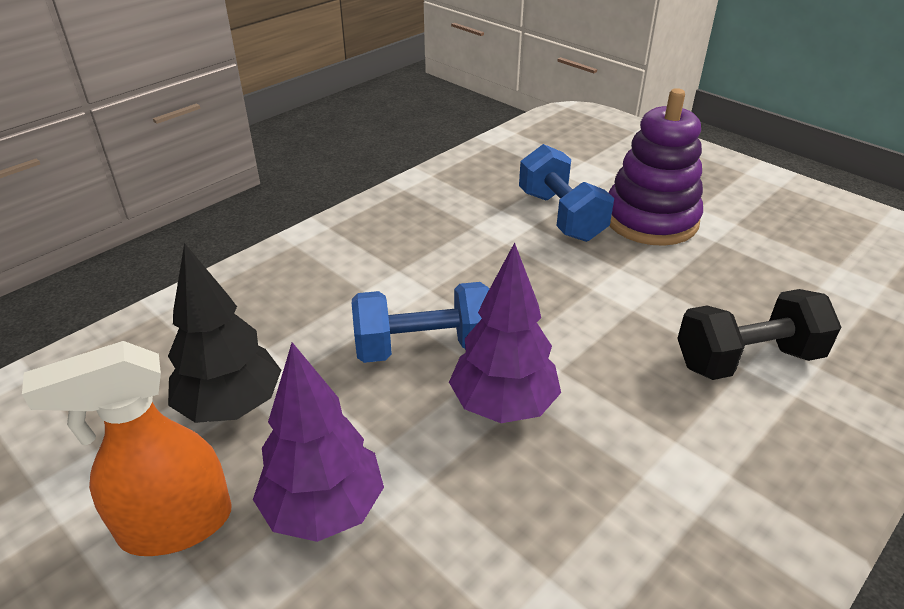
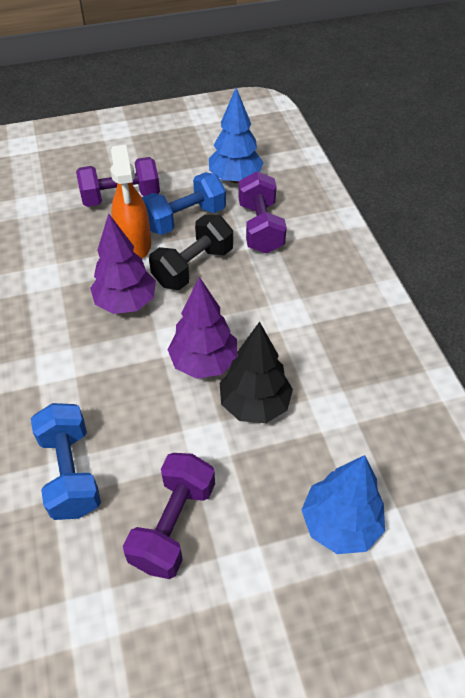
blue tree: 0 -> 2
purple dumbbell: 0 -> 3
purple stacking toy: 1 -> 0

